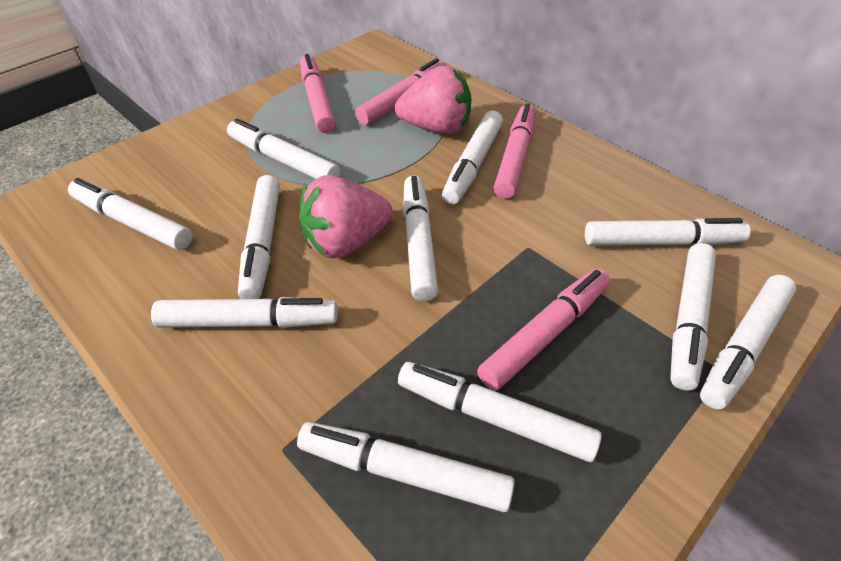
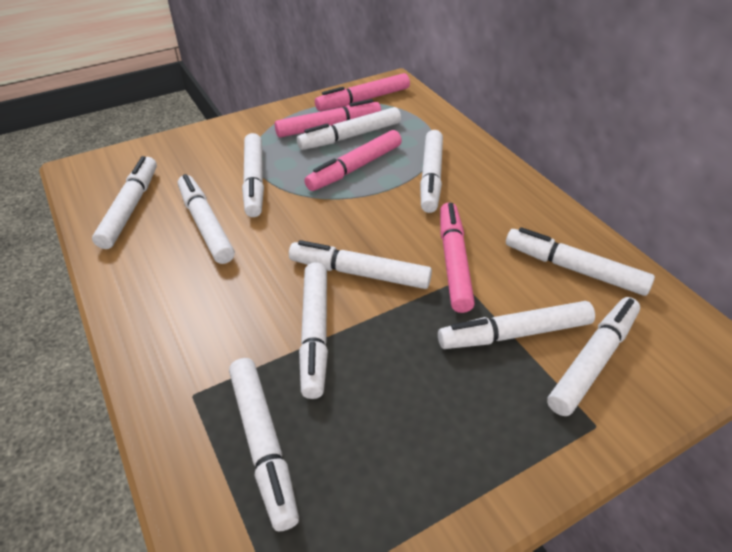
pink strawberry: 2 -> 0

